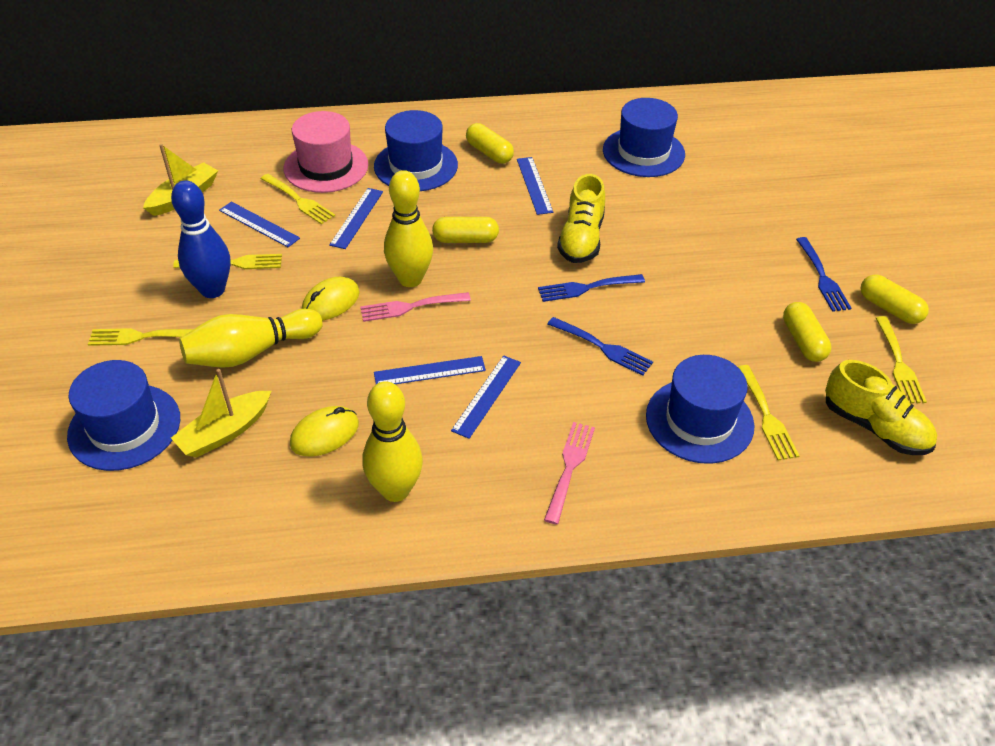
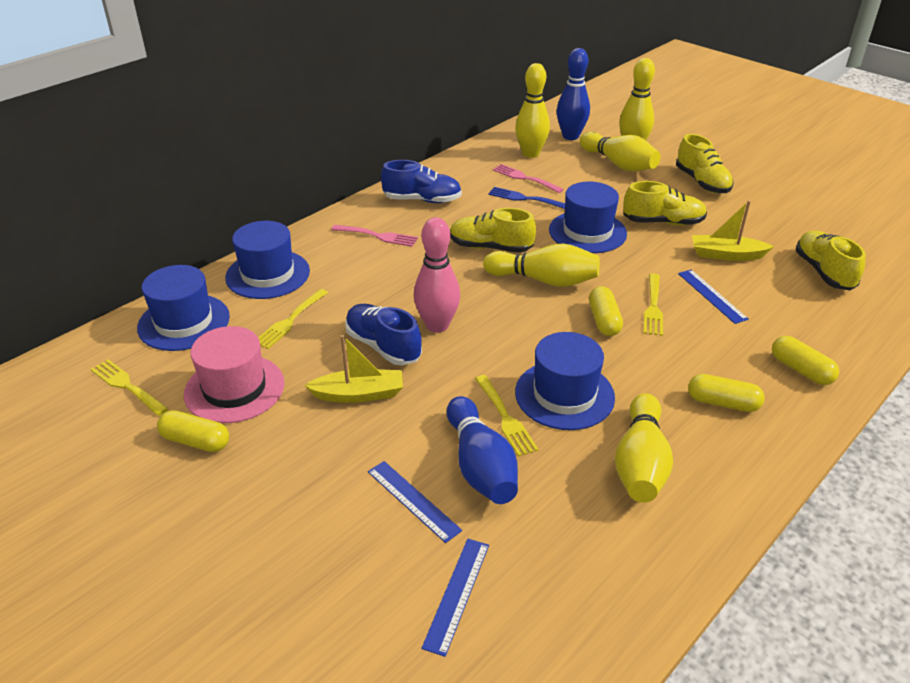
blue bowling pin: 1 -> 2
blue fork: 3 -> 1
blue ruler: 5 -> 3
blue shoe: 0 -> 2
pink bowling pin: 0 -> 1
yellow bowling pin: 3 -> 5
yellow fork: 5 -> 4
yellow mouse: 2 -> 0
yellow shoe: 2 -> 4

